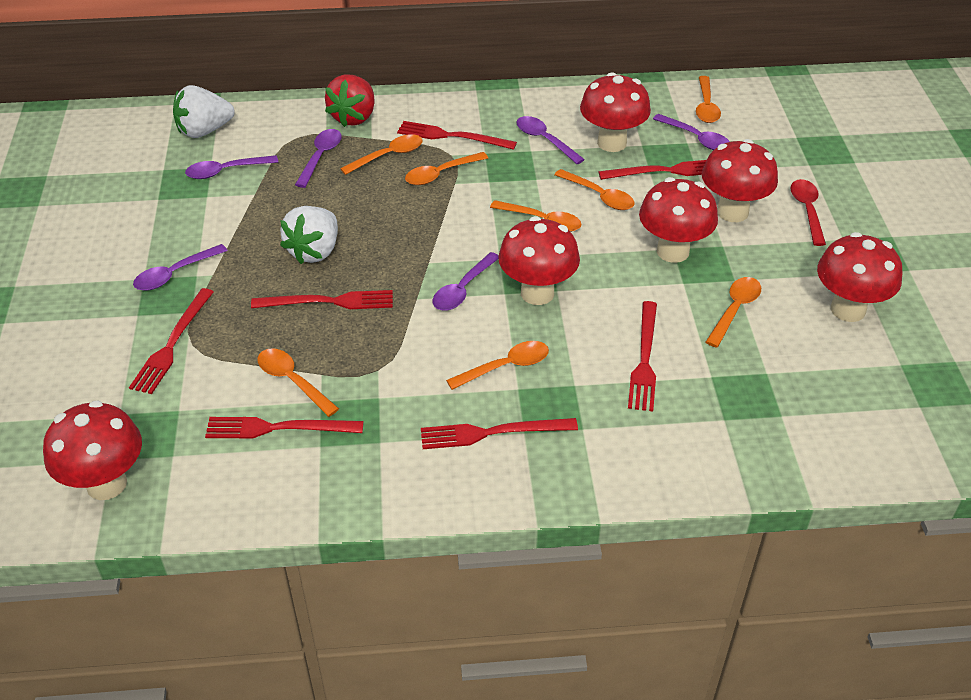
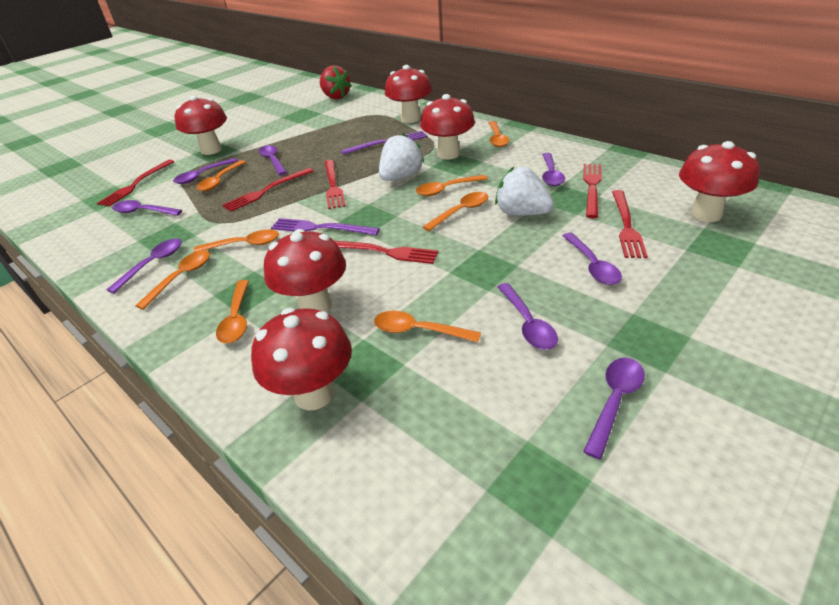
purple fork: 0 -> 2
purple spoon: 6 -> 8
red fork: 7 -> 6
red spoon: 1 -> 0

